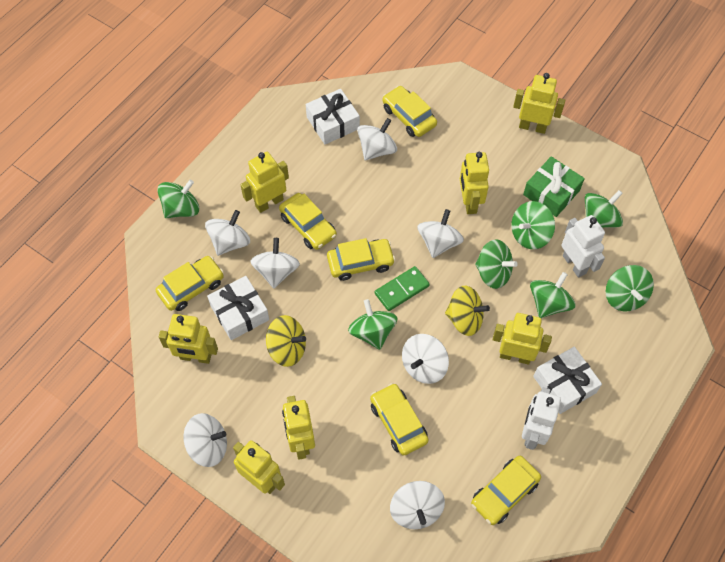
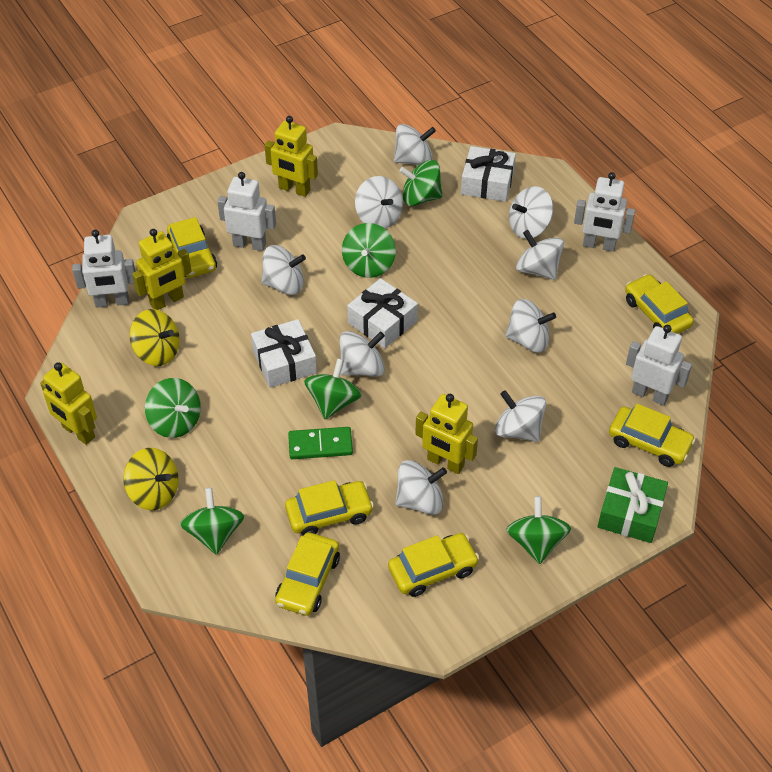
green spinning top: 7 -> 6
white robot: 2 -> 4
white spinning top: 7 -> 9
yellow robot: 7 -> 4

